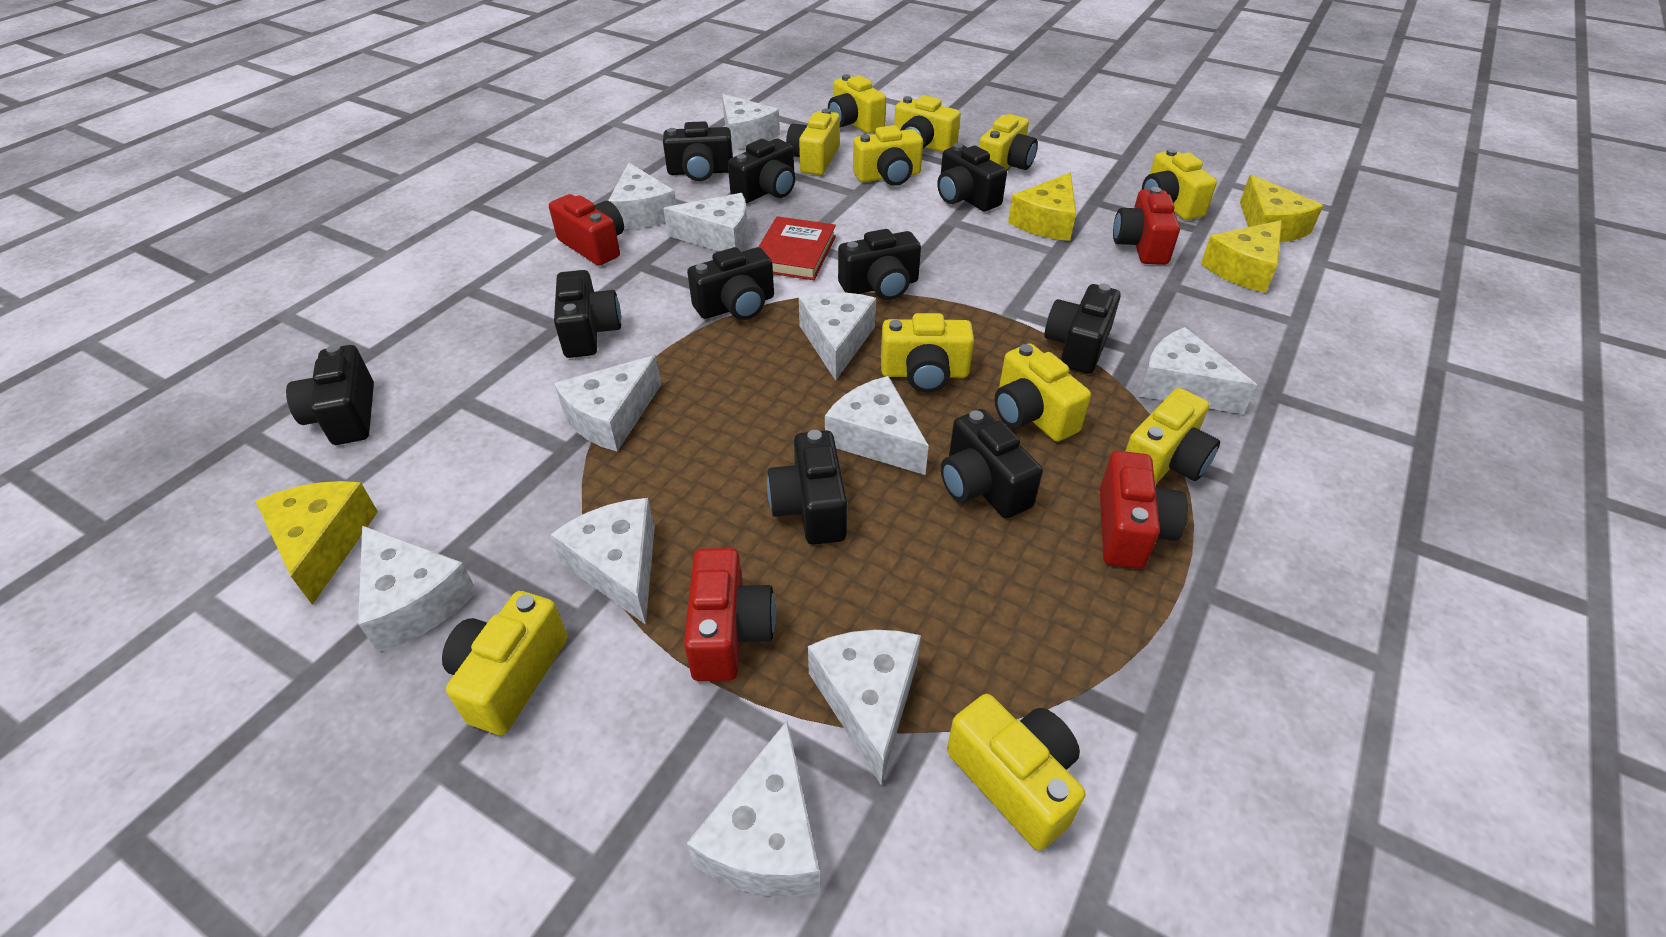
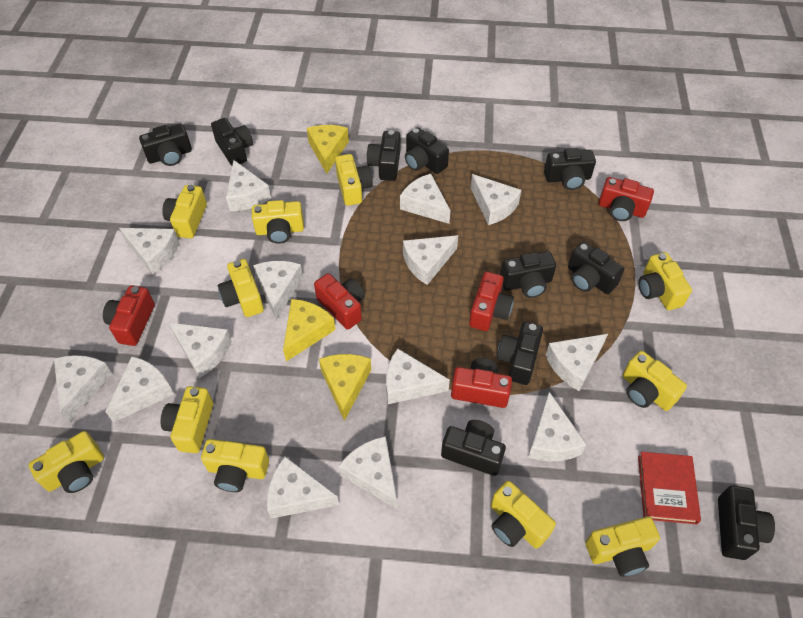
red camera: 4 -> 5
white cheese: 11 -> 14
yellow cheese: 4 -> 3

